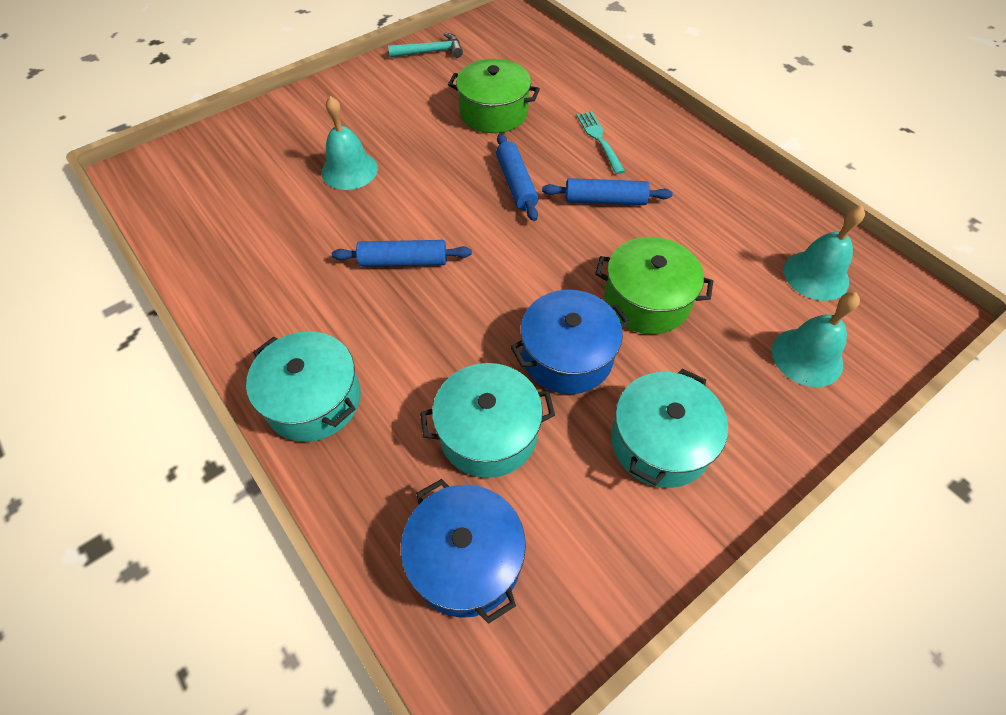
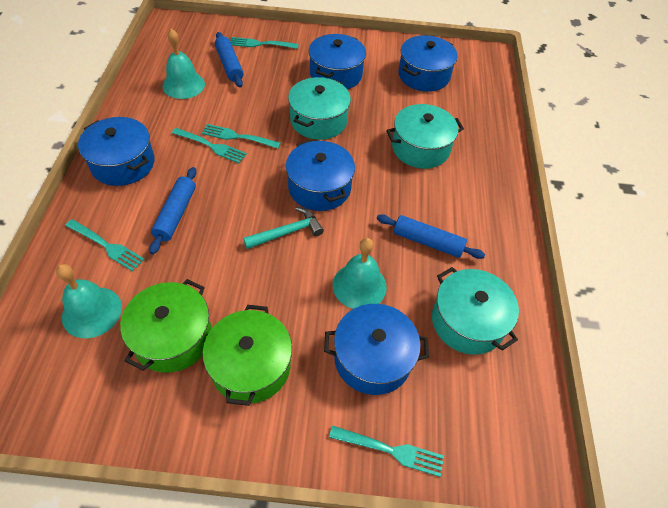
blue pot: 2 -> 5
turquoise fork: 1 -> 5

